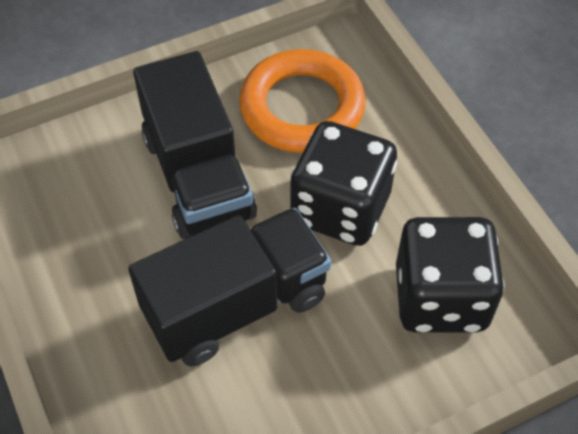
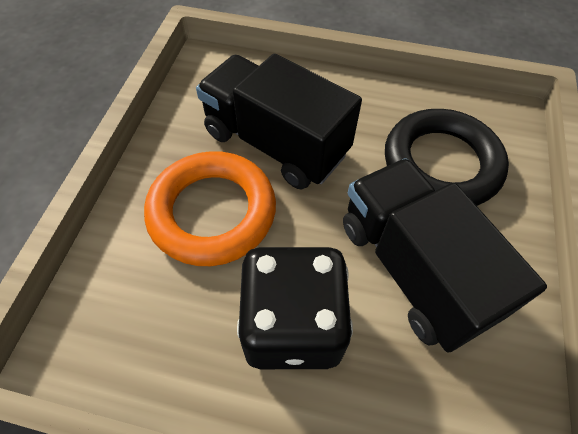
black dice: 2 -> 1
black ring: 0 -> 1

